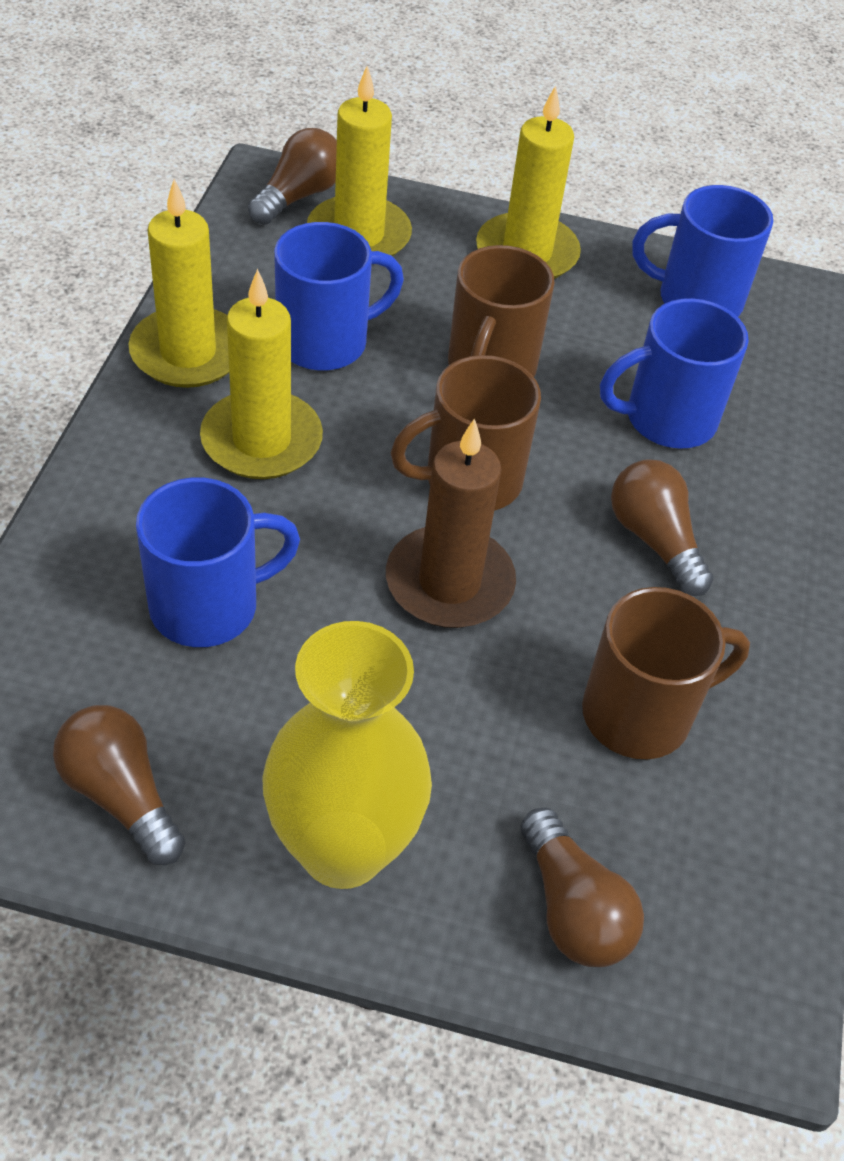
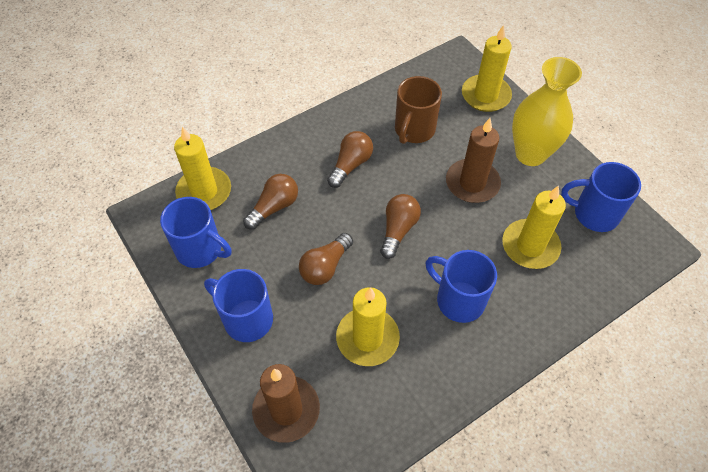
brown candle: 1 -> 2
brown mug: 3 -> 1

